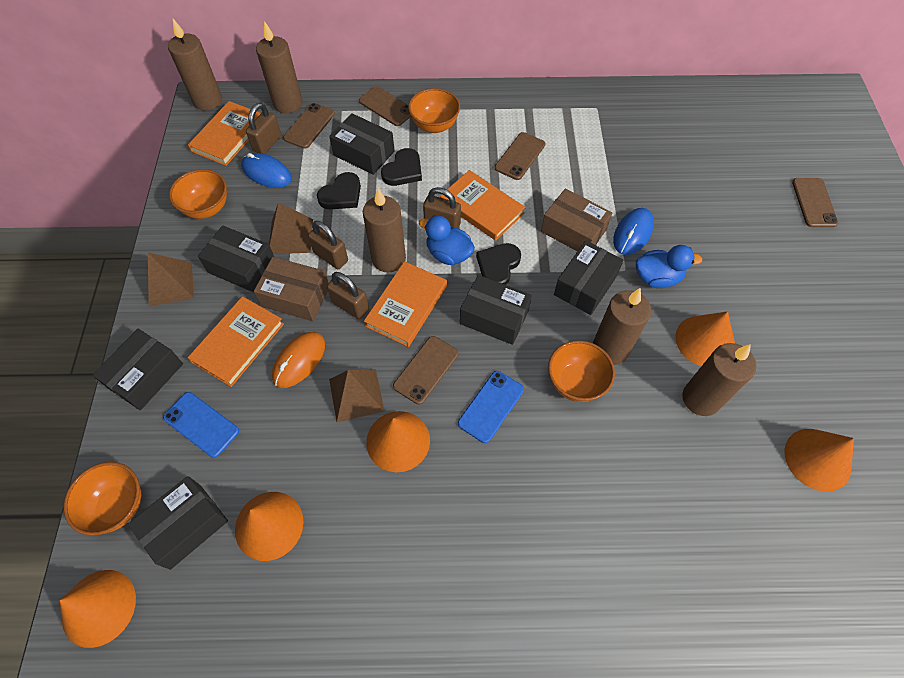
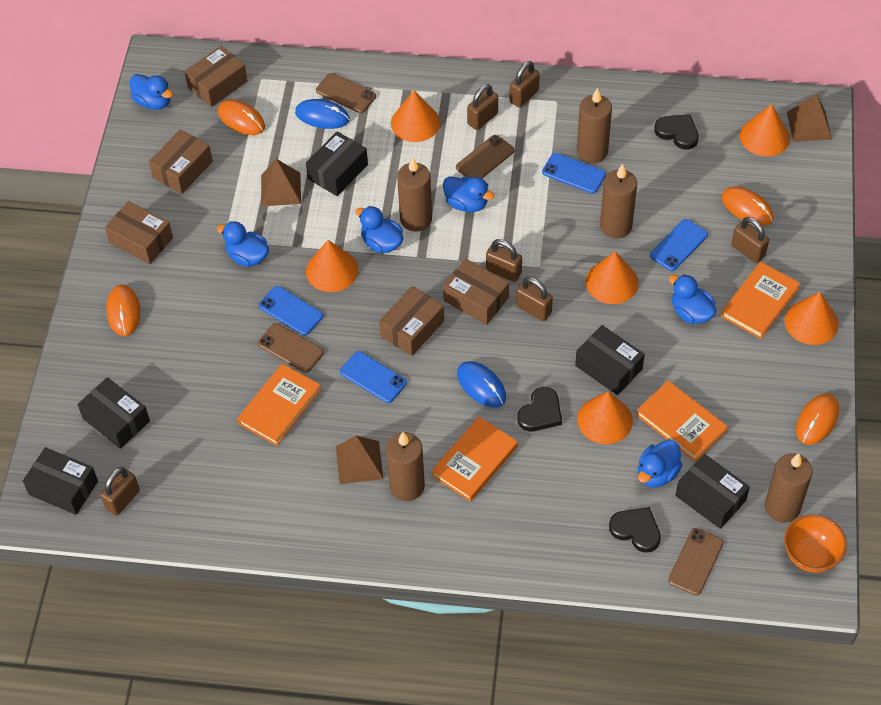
black box: 6 -> 5
blue duck: 2 -> 6
blue phone: 2 -> 4
brown box: 2 -> 5
brown padlock: 4 -> 6
brown phone: 5 -> 4
orange bowl: 4 -> 1
orange cone: 5 -> 6
orange mouse: 1 -> 4

